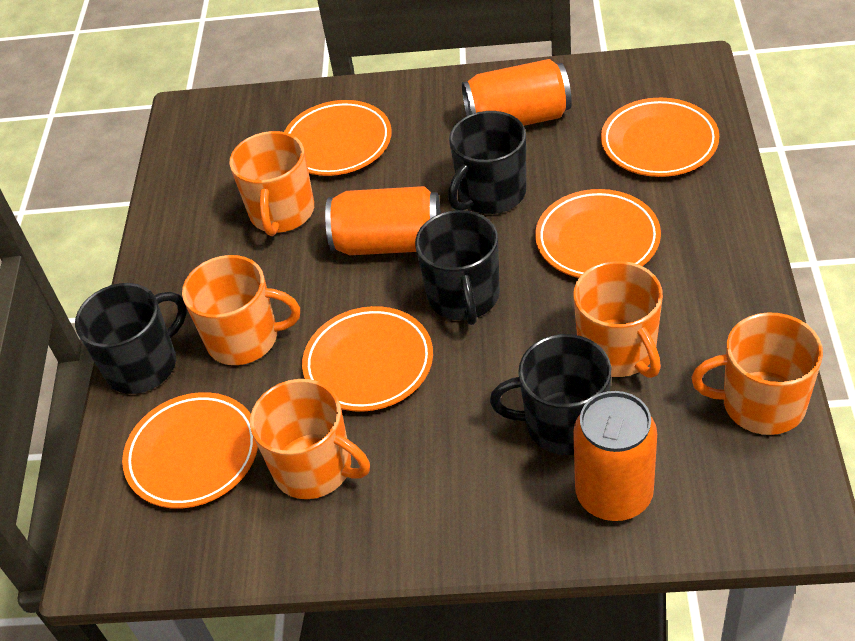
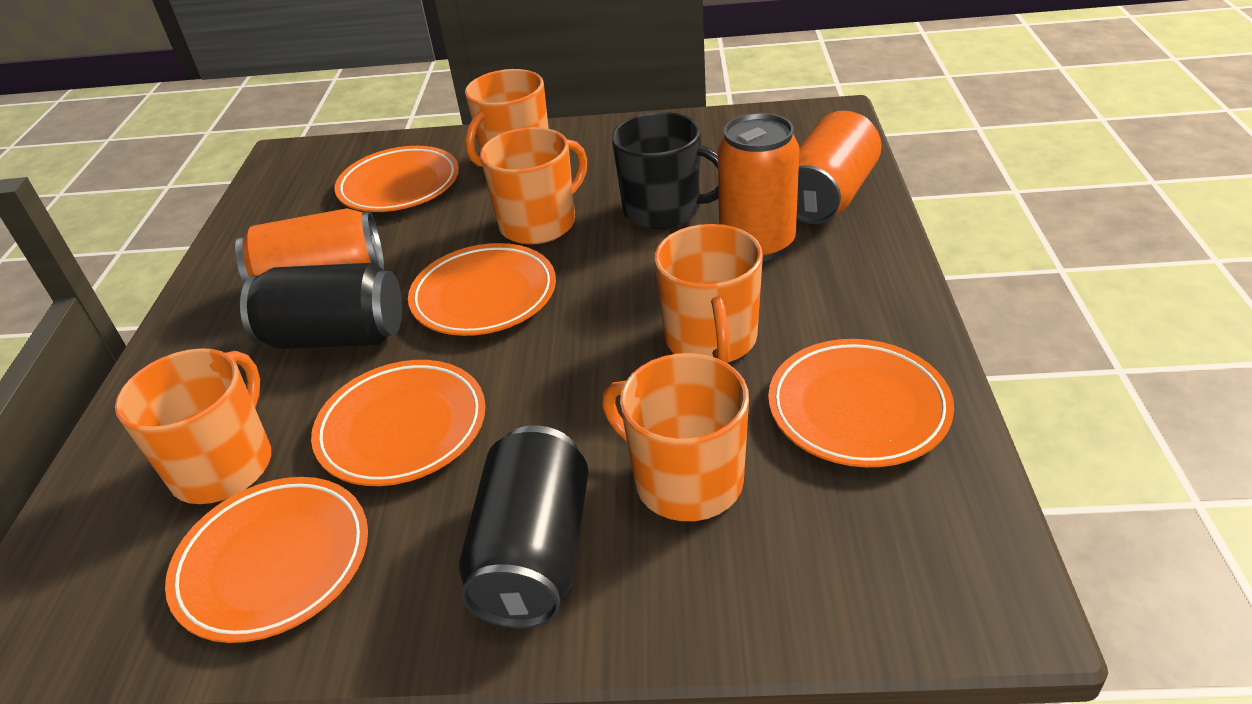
black can: 0 -> 2
black mug: 4 -> 1

